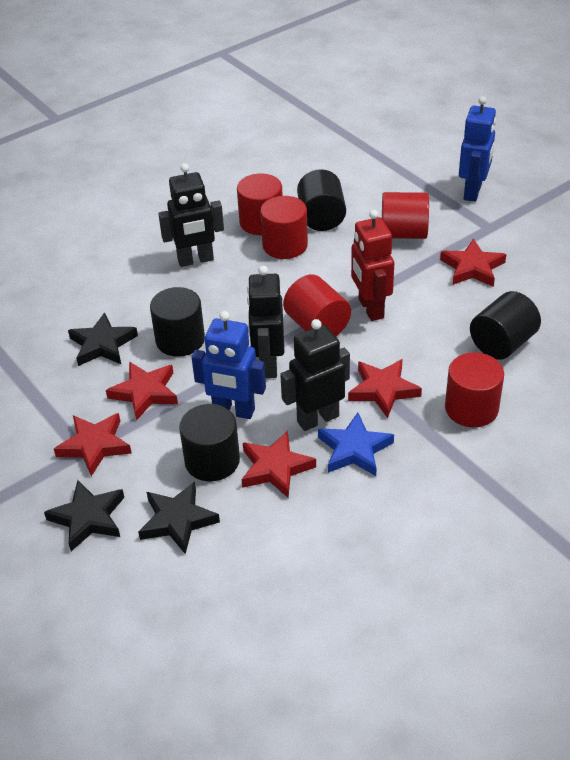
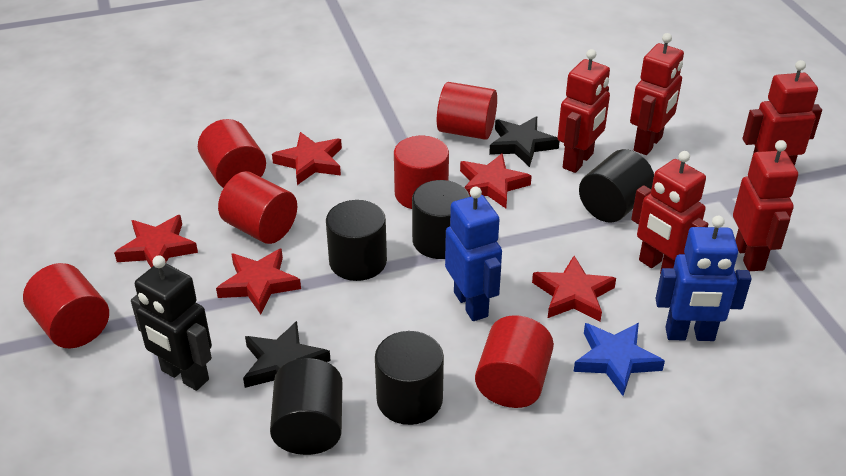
black cylinder: 4 -> 5
black robot: 3 -> 1
black star: 3 -> 2
red cylinder: 5 -> 6
red robot: 1 -> 5

